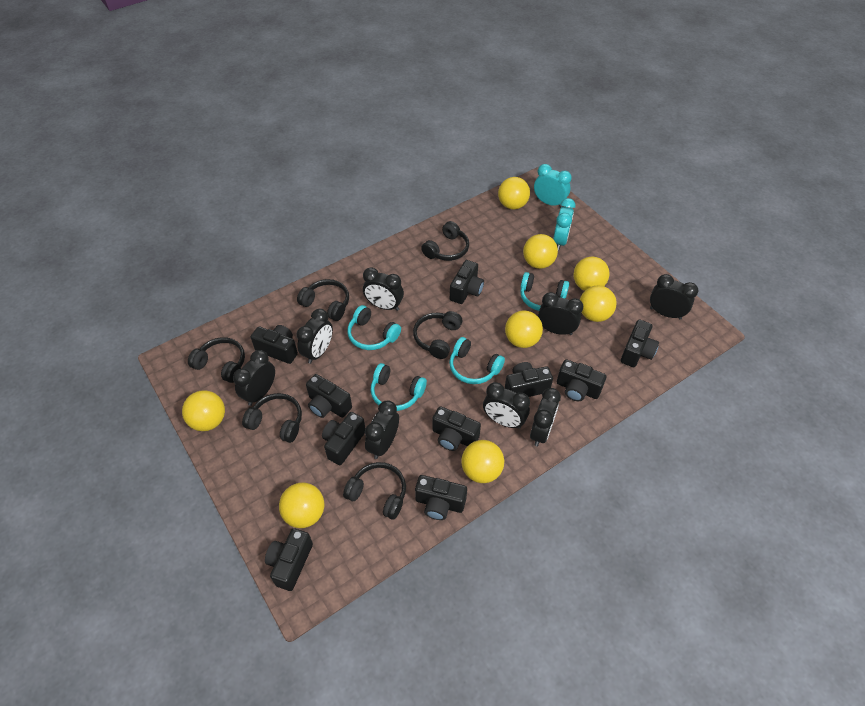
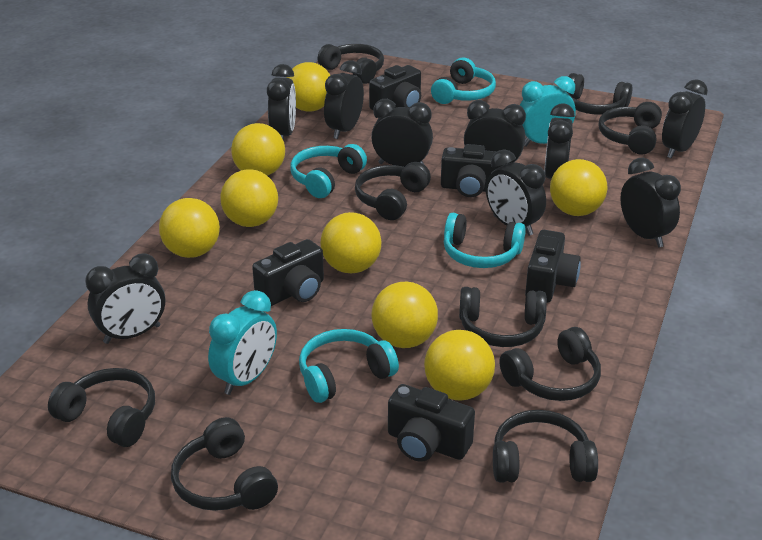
black camera: 10 -> 5
black clock: 8 -> 9
black headphones: 6 -> 9

